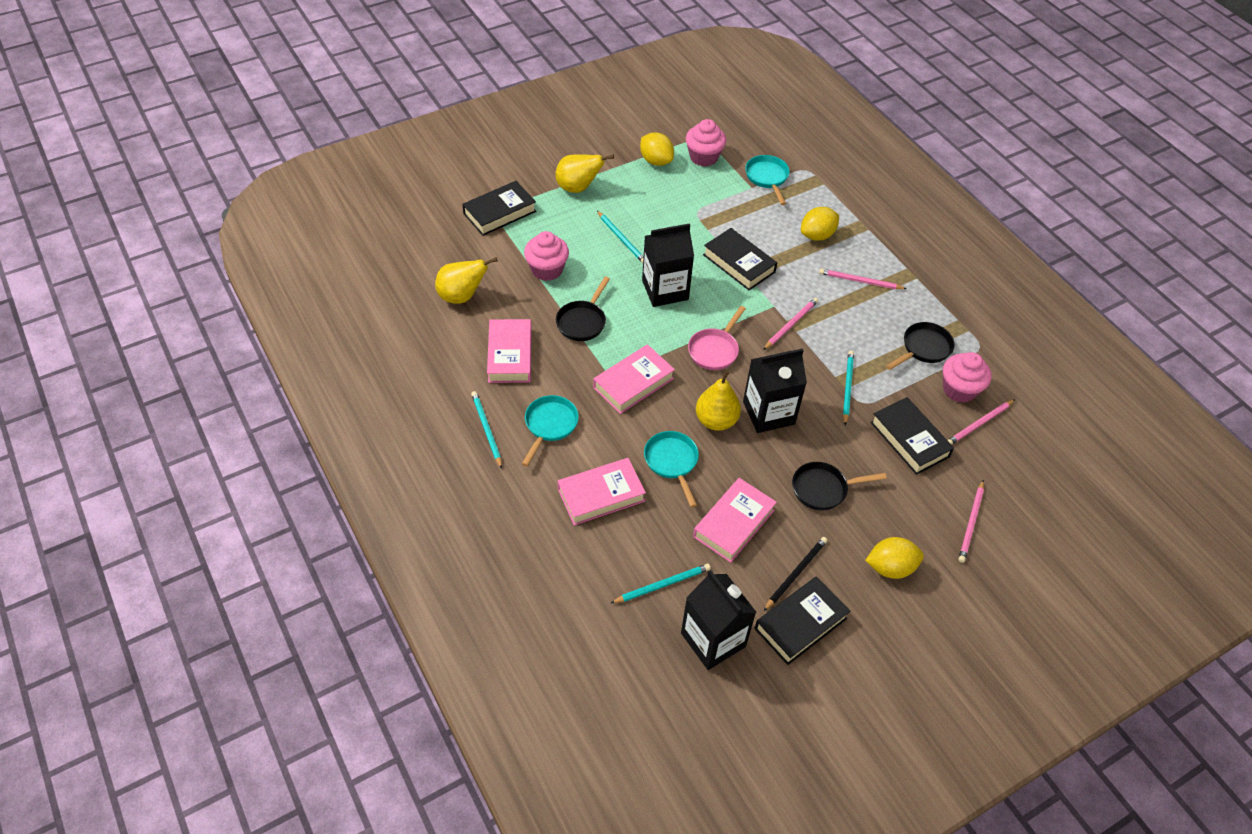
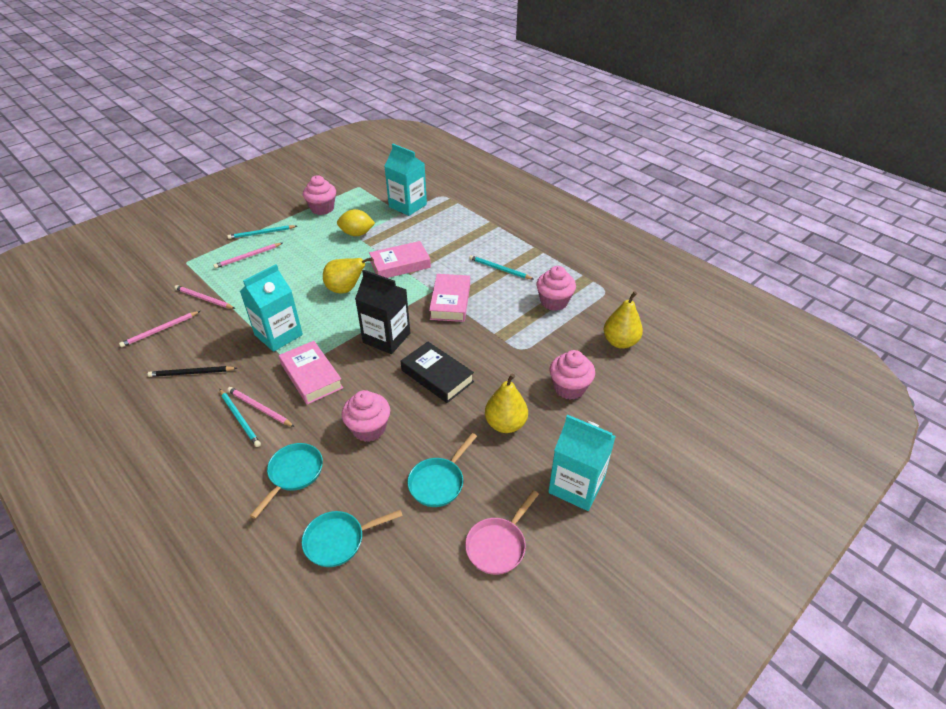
black book: 4 -> 1
black carton: 3 -> 1
black pan: 3 -> 0
pink book: 4 -> 3
pink cupcake: 3 -> 4
turquoise carton: 0 -> 3
turquoise pencil: 4 -> 3
yellow lemon: 3 -> 1

